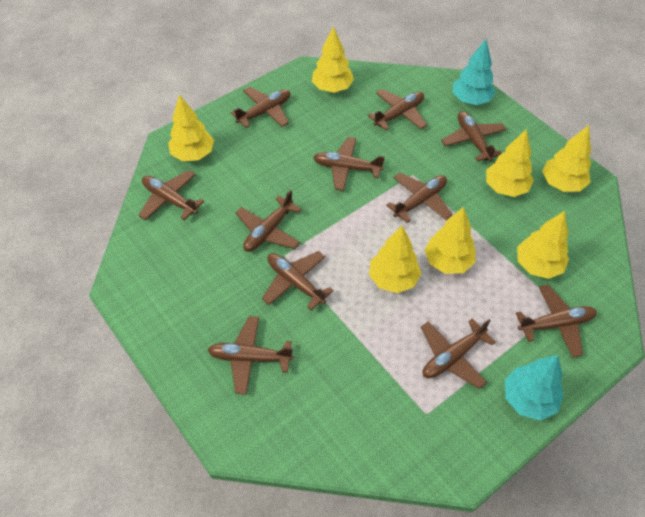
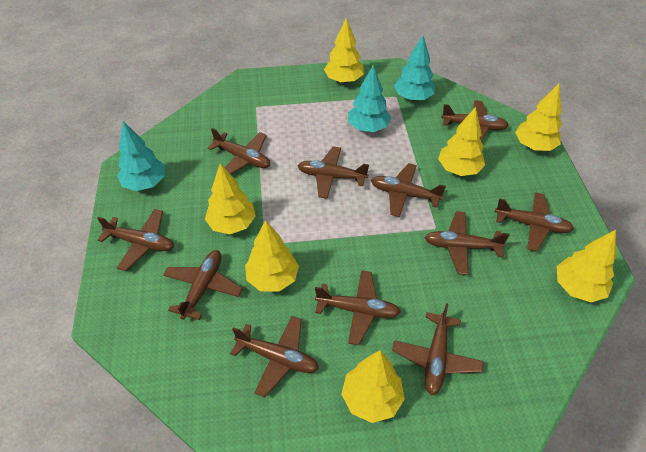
turquoise tree: 2 -> 3

